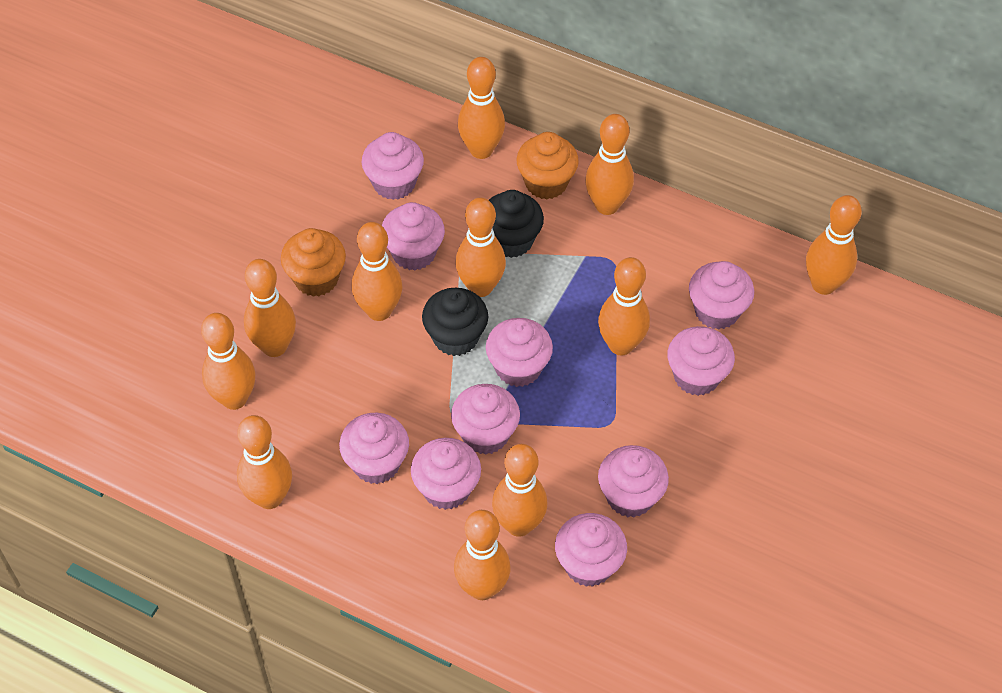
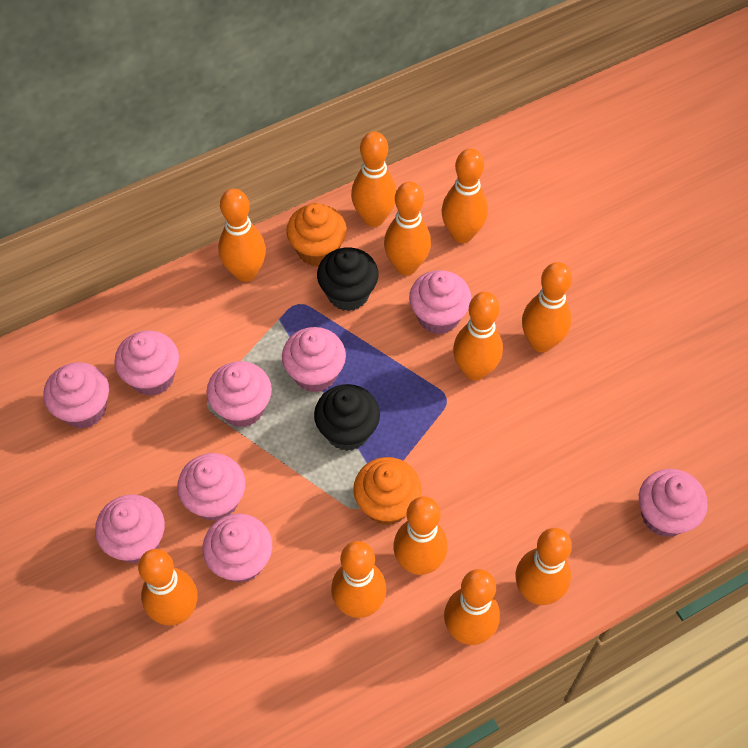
pink cupcake: 10 -> 9

